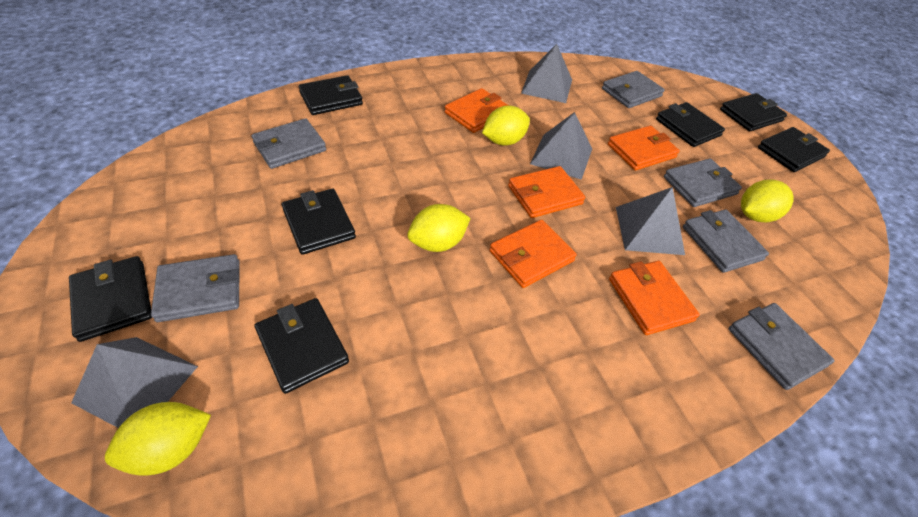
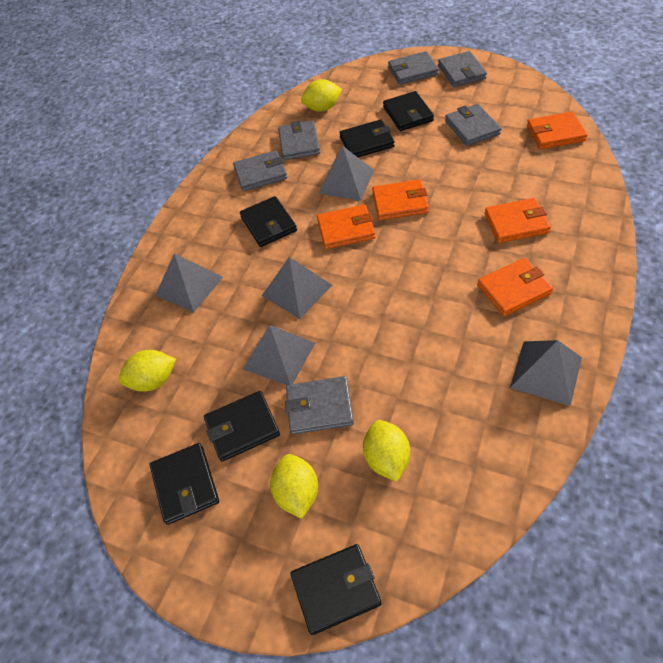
black wallet: 7 -> 6
grey pyramid: 4 -> 5

